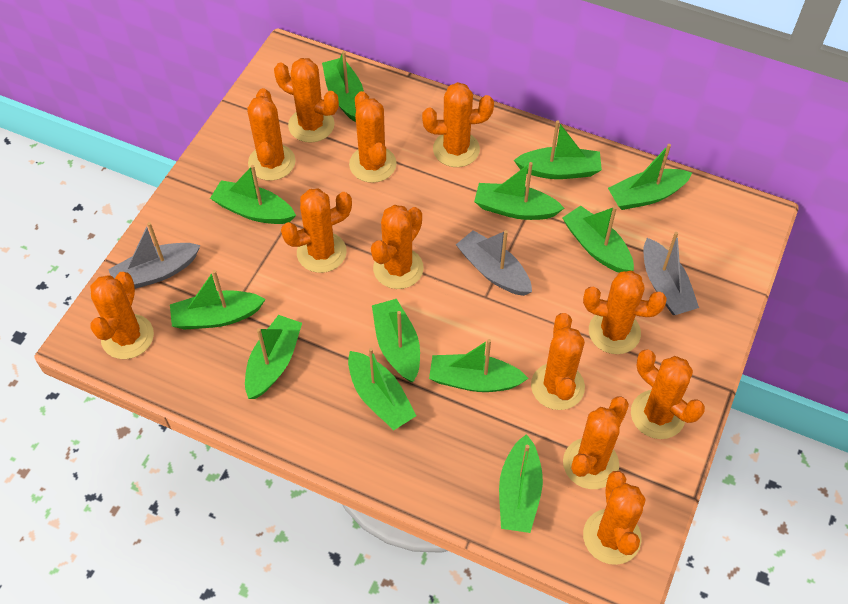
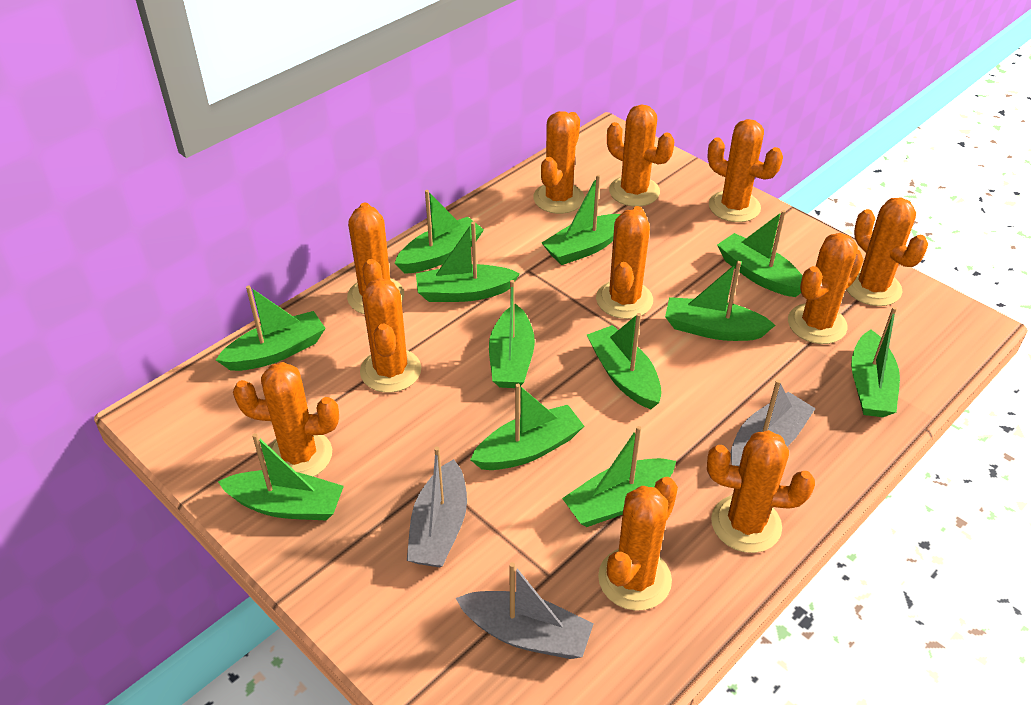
orange cactus: 12 -> 11

